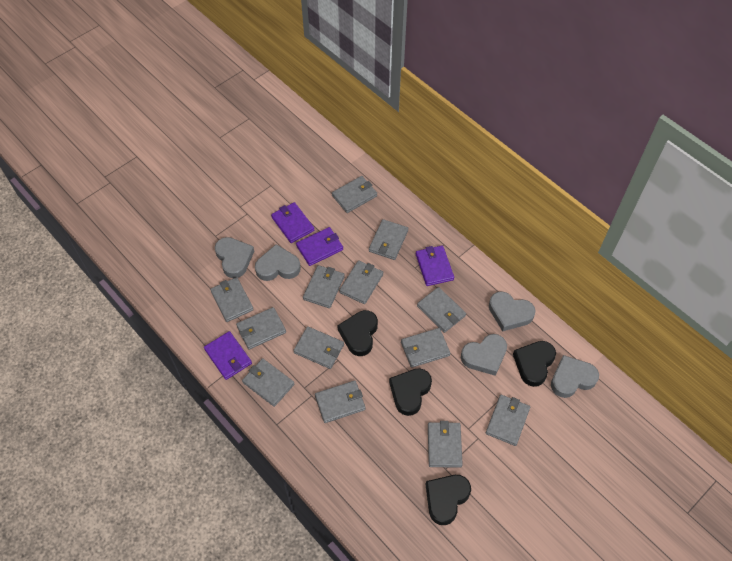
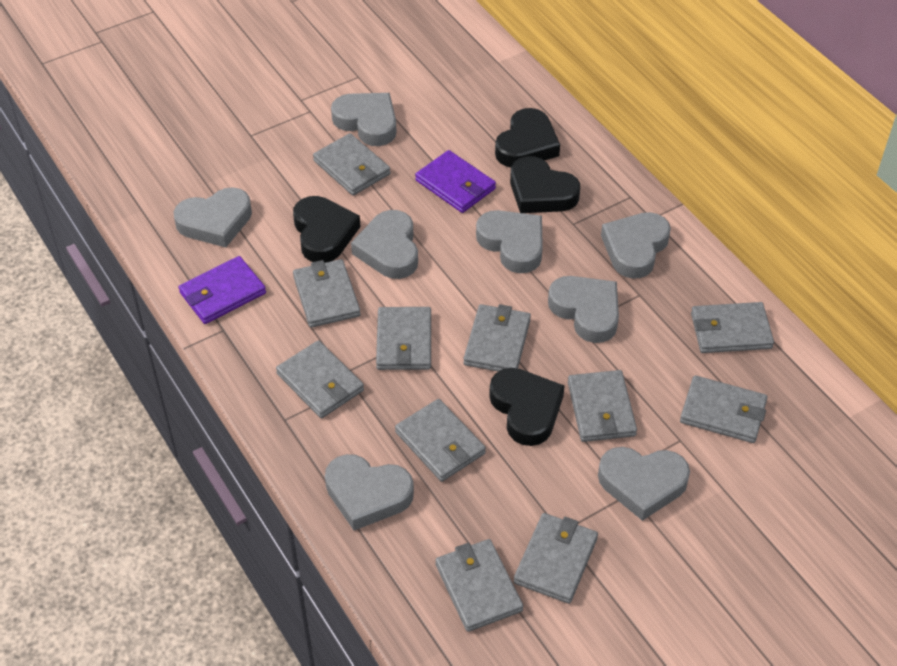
grey heart: 5 -> 8
grey wallet: 13 -> 11
purple wallet: 4 -> 2

